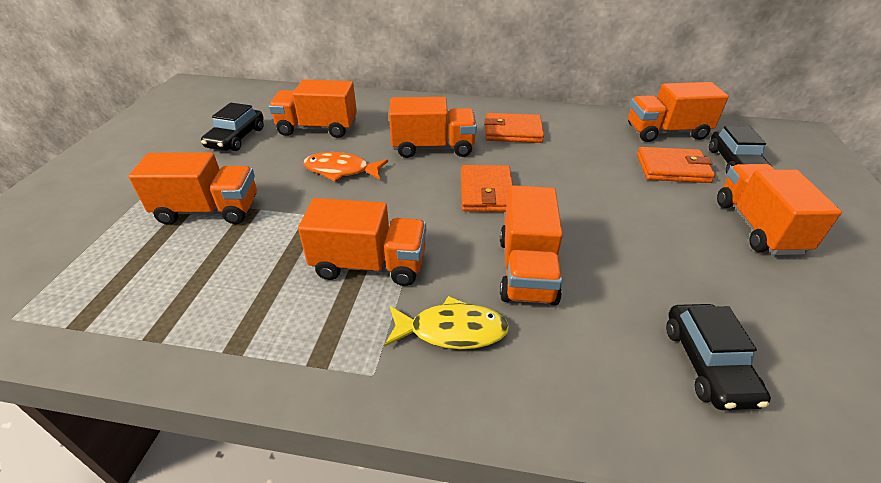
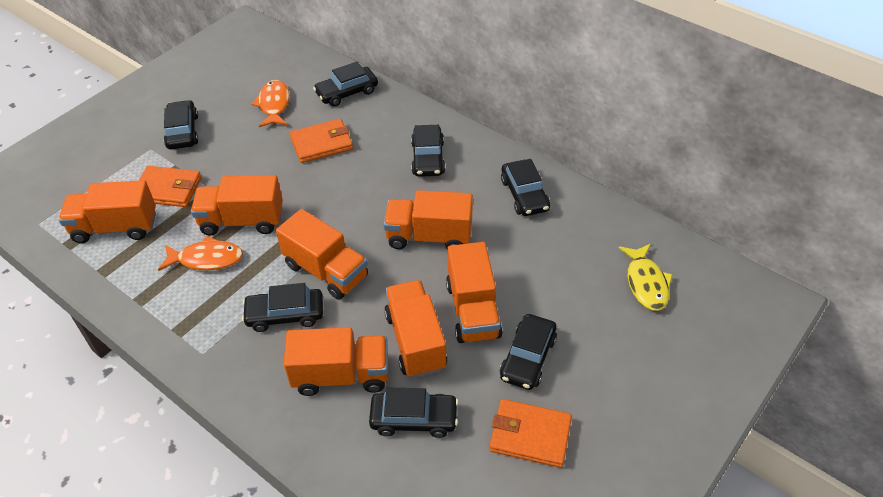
black car: 3 -> 7
orange fish: 1 -> 2

